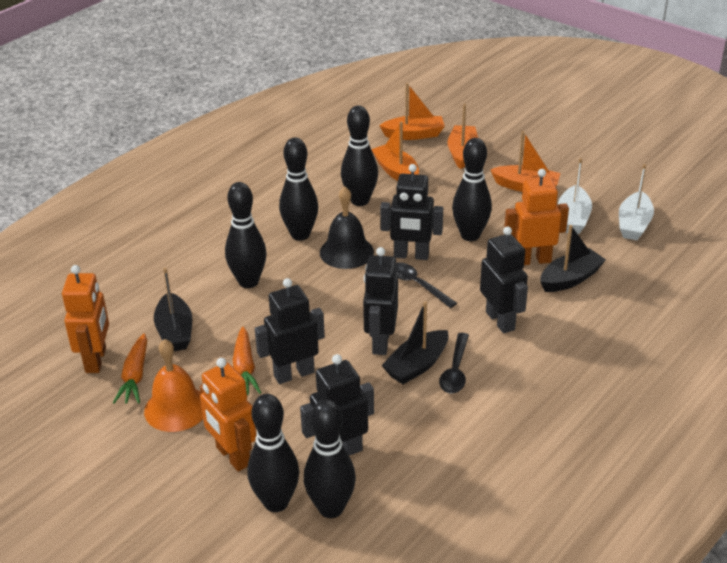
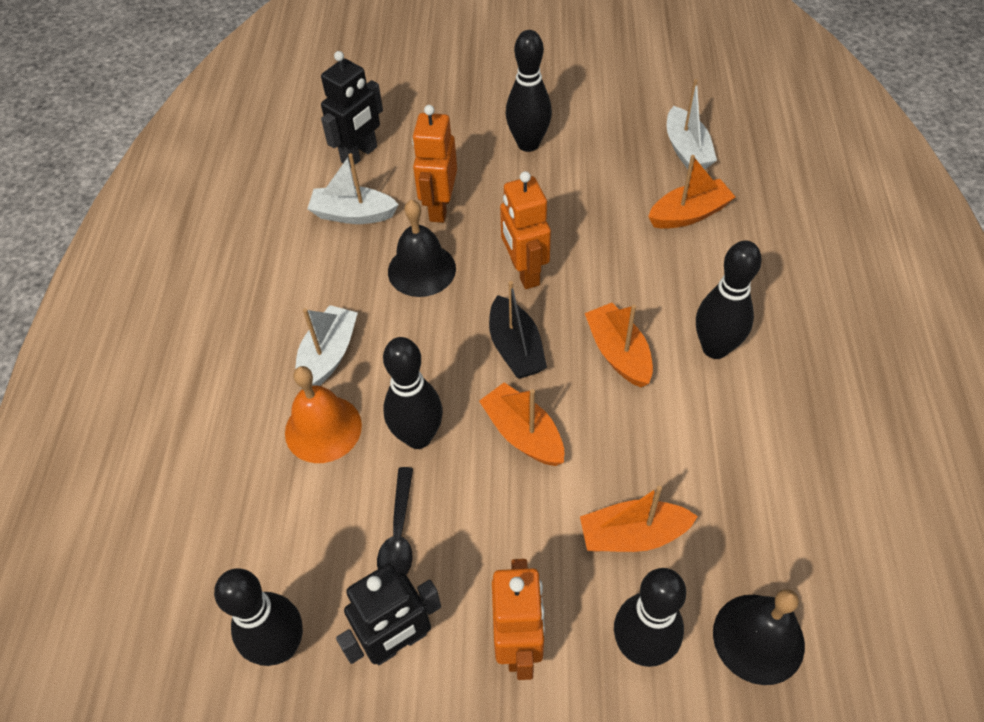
black bell: 1 -> 2
black boat: 3 -> 1
black bowling pin: 6 -> 5
black robot: 5 -> 2
black spoon: 2 -> 1
orange carrot: 2 -> 0
white boat: 2 -> 3

